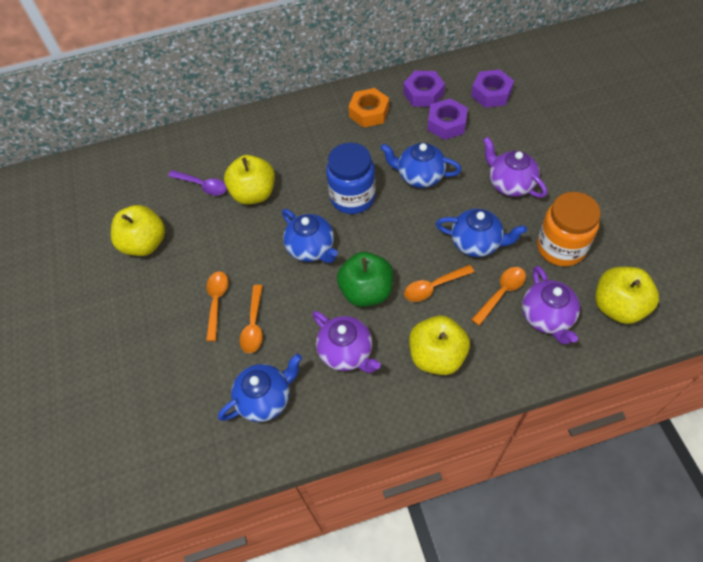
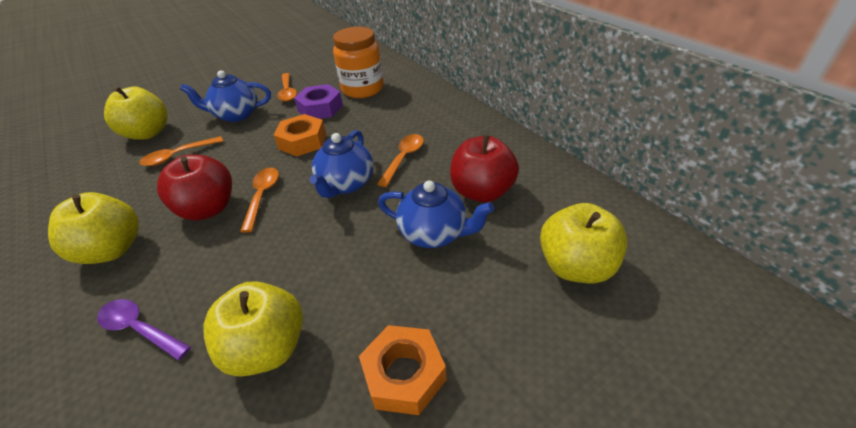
blue jar: 1 -> 0
blue teapot: 4 -> 3
green apple: 1 -> 0
orange nut: 1 -> 2
purple nut: 3 -> 1
purple teapot: 3 -> 0
red apple: 0 -> 2

